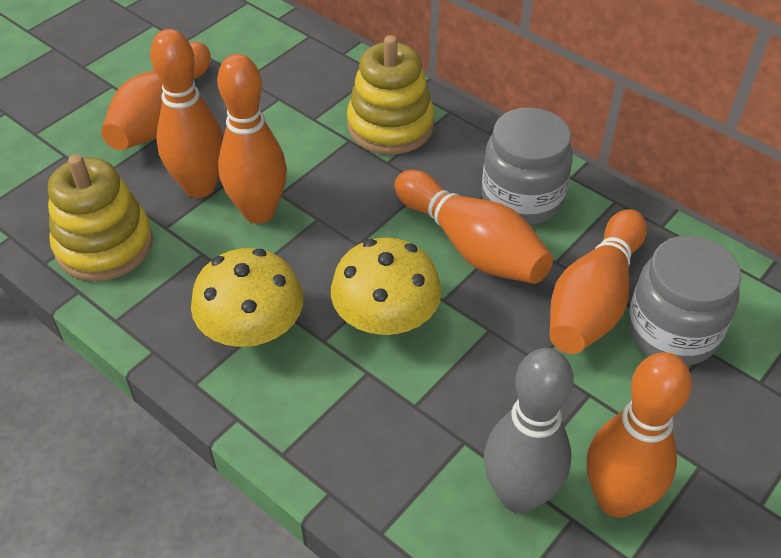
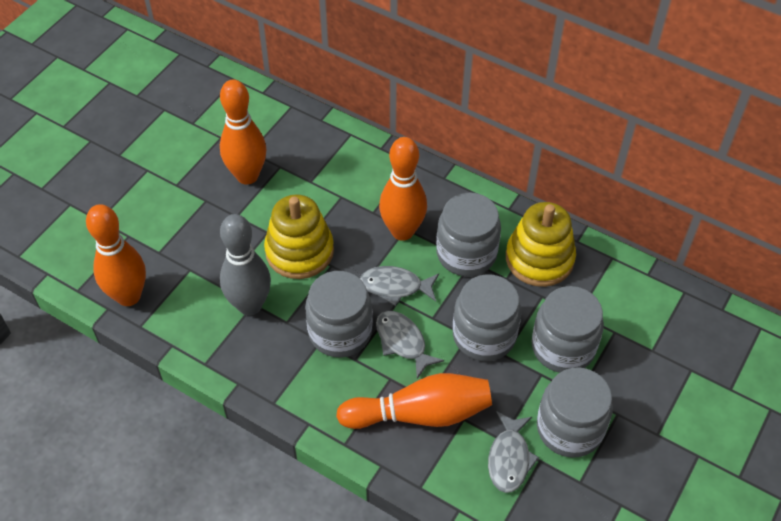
grey fish: 0 -> 3
grey jar: 2 -> 5
orange bowling pin: 6 -> 4
yellow mushroom: 2 -> 0

